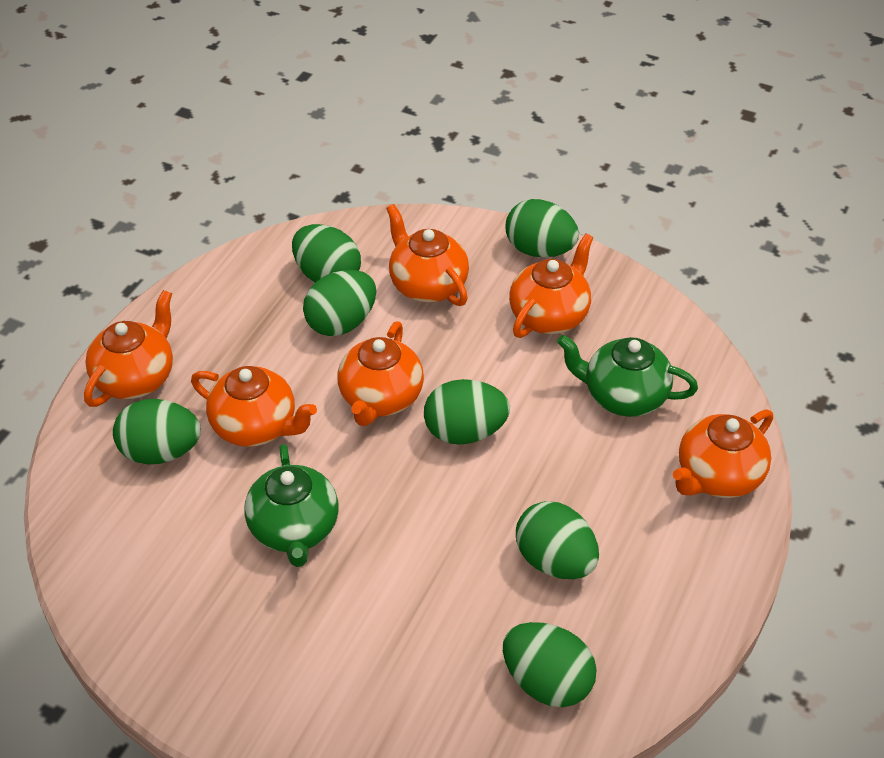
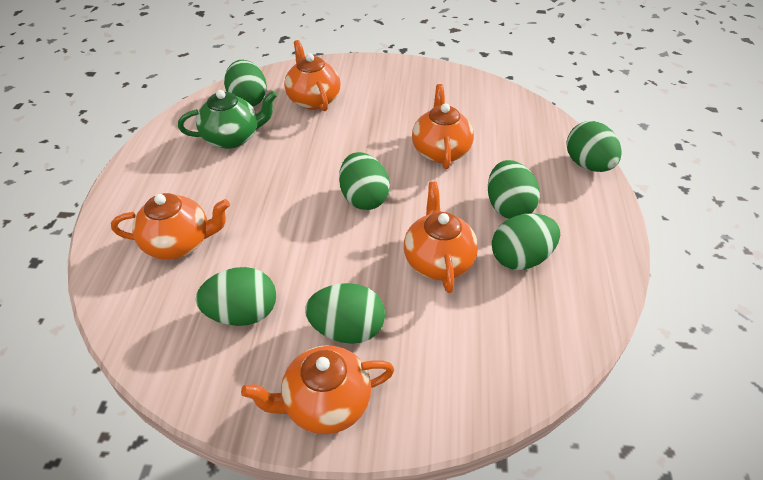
green teapot: 2 -> 1
orange teapot: 6 -> 5

